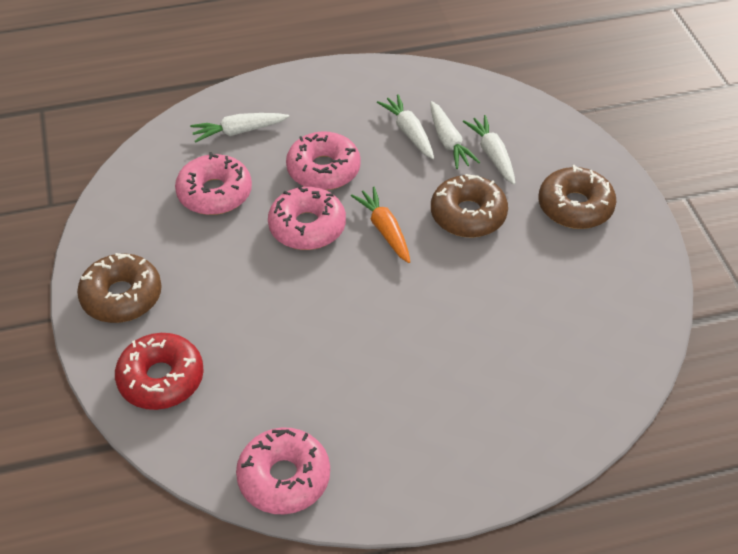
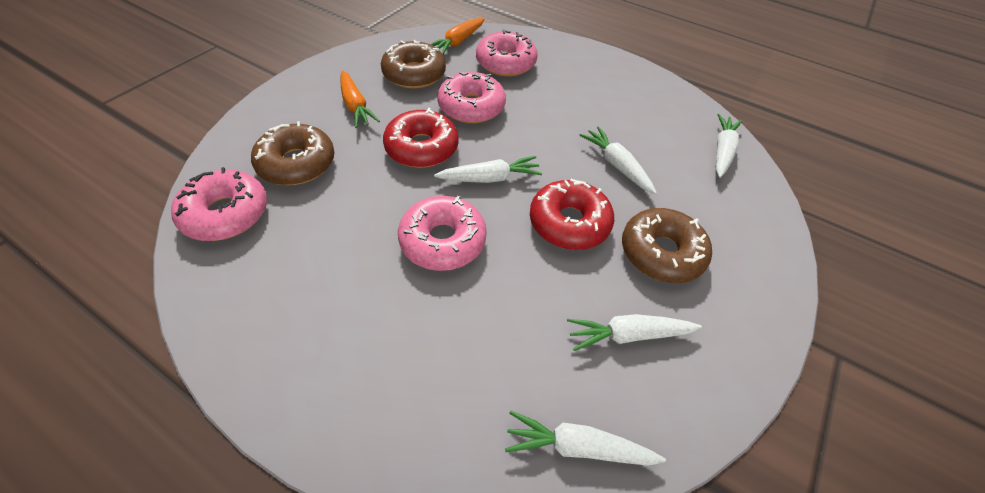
orange carrot: 1 -> 2
red donut: 1 -> 2
white carrot: 4 -> 5

